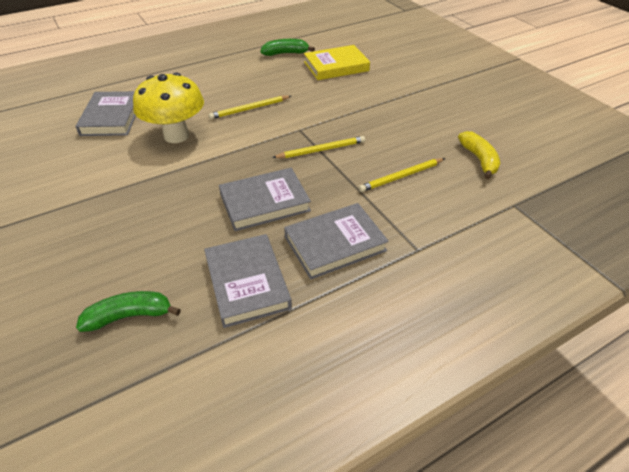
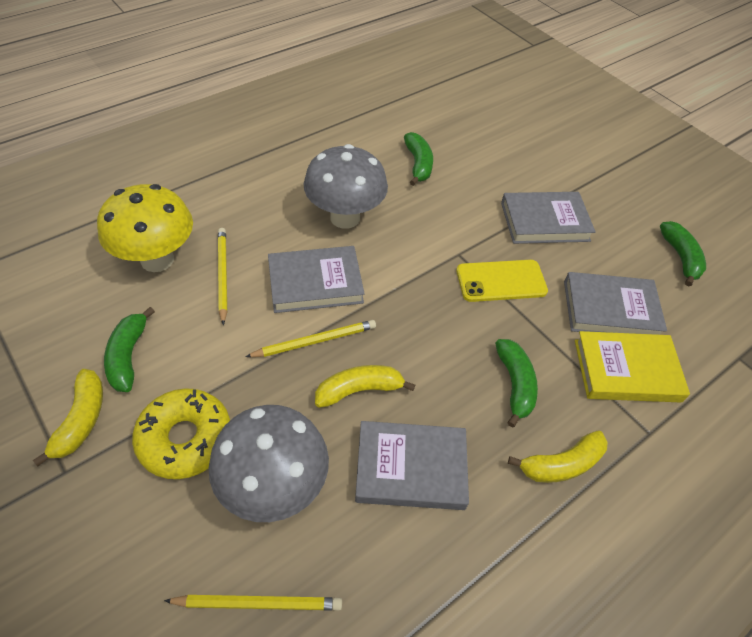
green banana: 2 -> 4
grey mushroom: 0 -> 2
yellow banana: 1 -> 3
yellow donut: 0 -> 1
yellow phone: 0 -> 1

